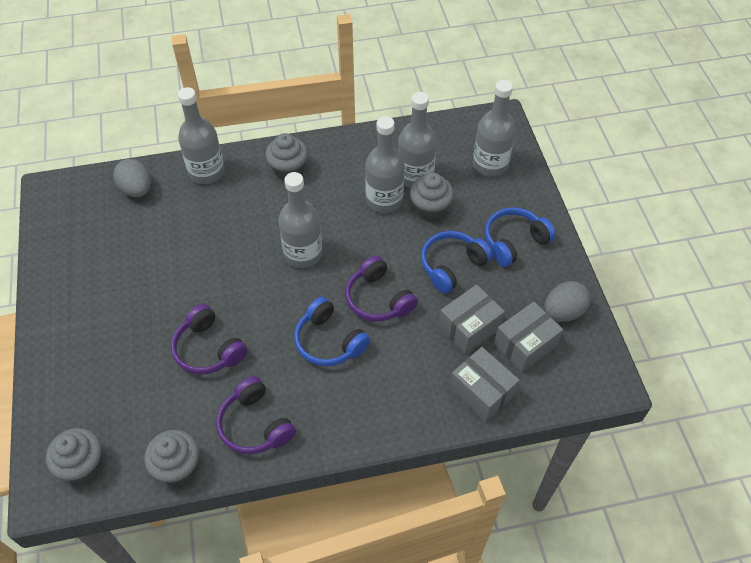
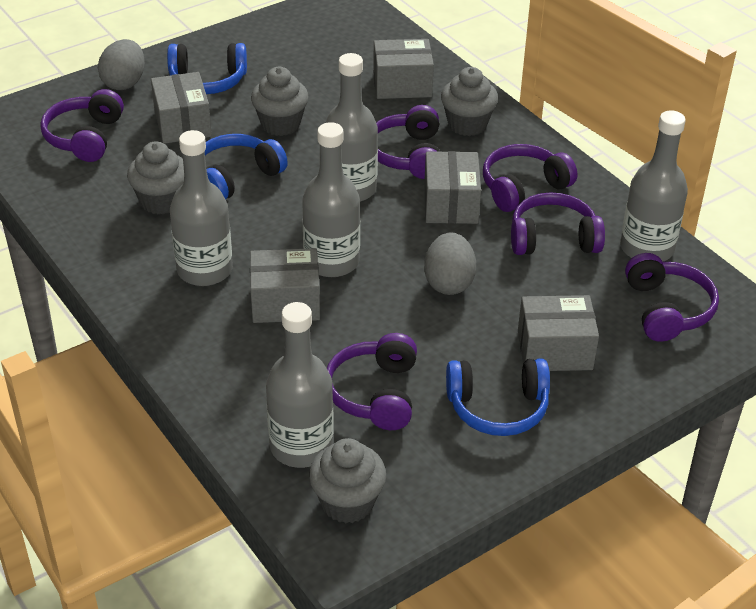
grey box: 3 -> 5
purple headphones: 3 -> 6

